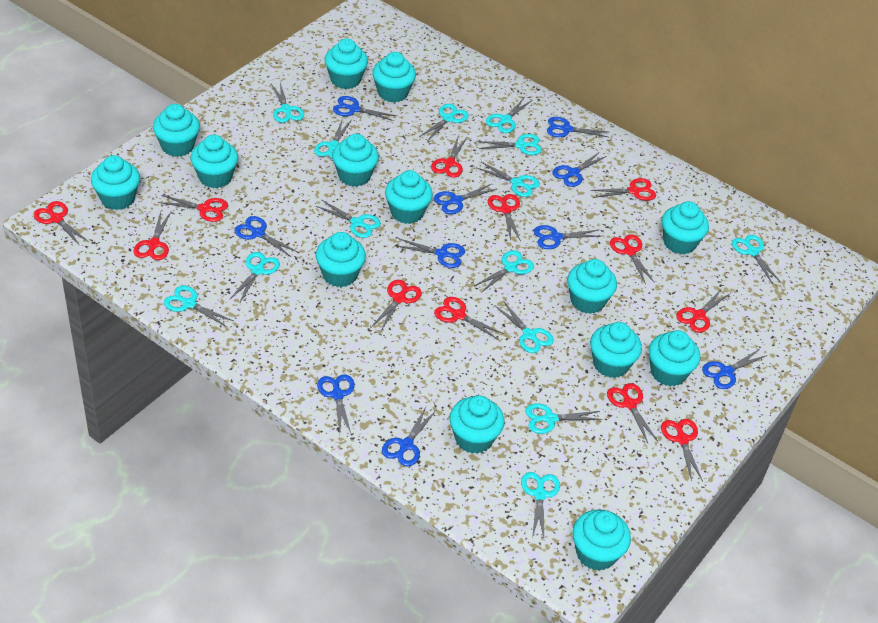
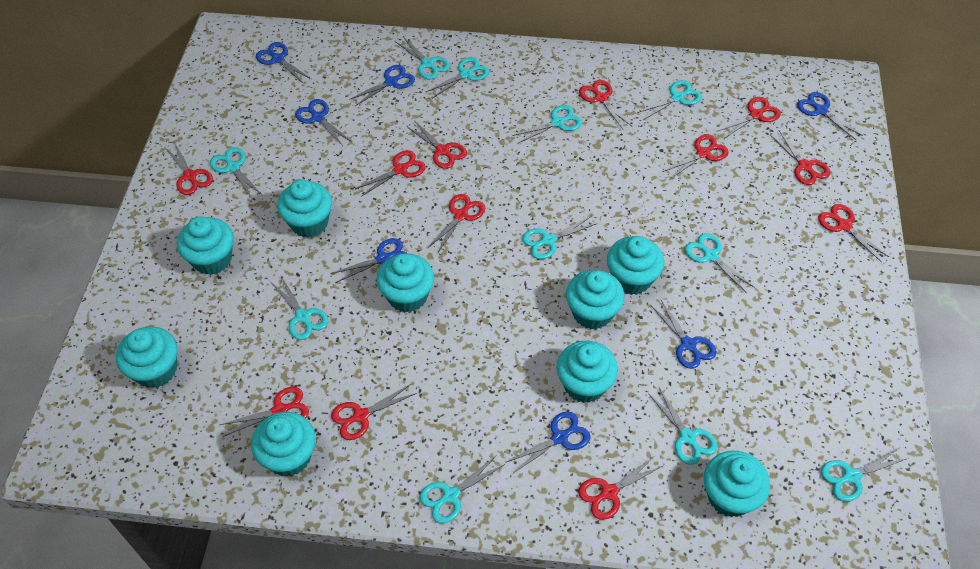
blue scissors: 10 -> 7
turquoise cupcake: 14 -> 9
turquoise scissors: 14 -> 11

